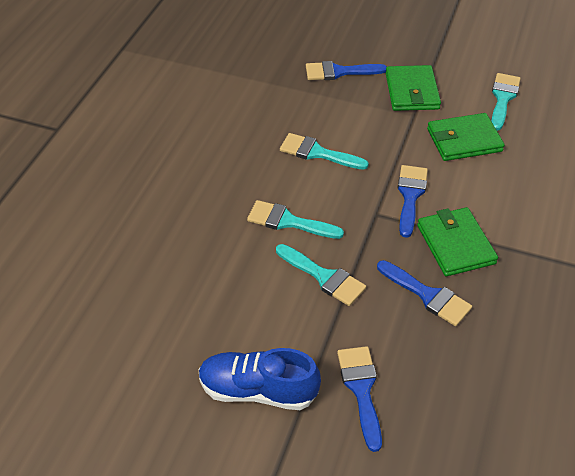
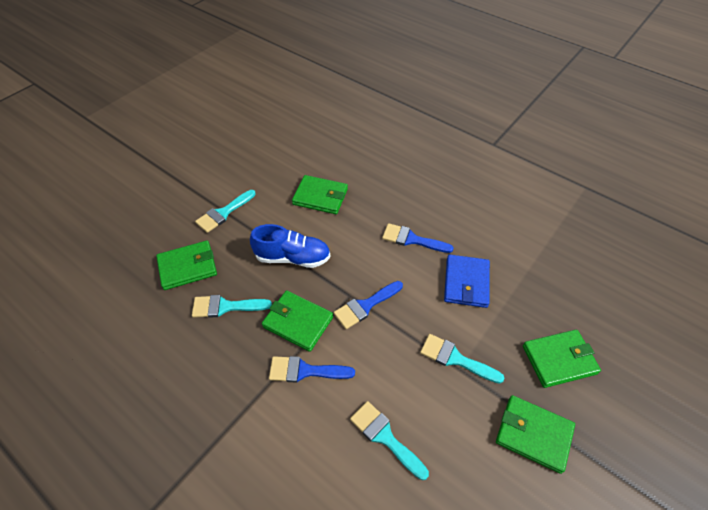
blue brush: 4 -> 3
blue wallet: 0 -> 1
green wallet: 3 -> 5

